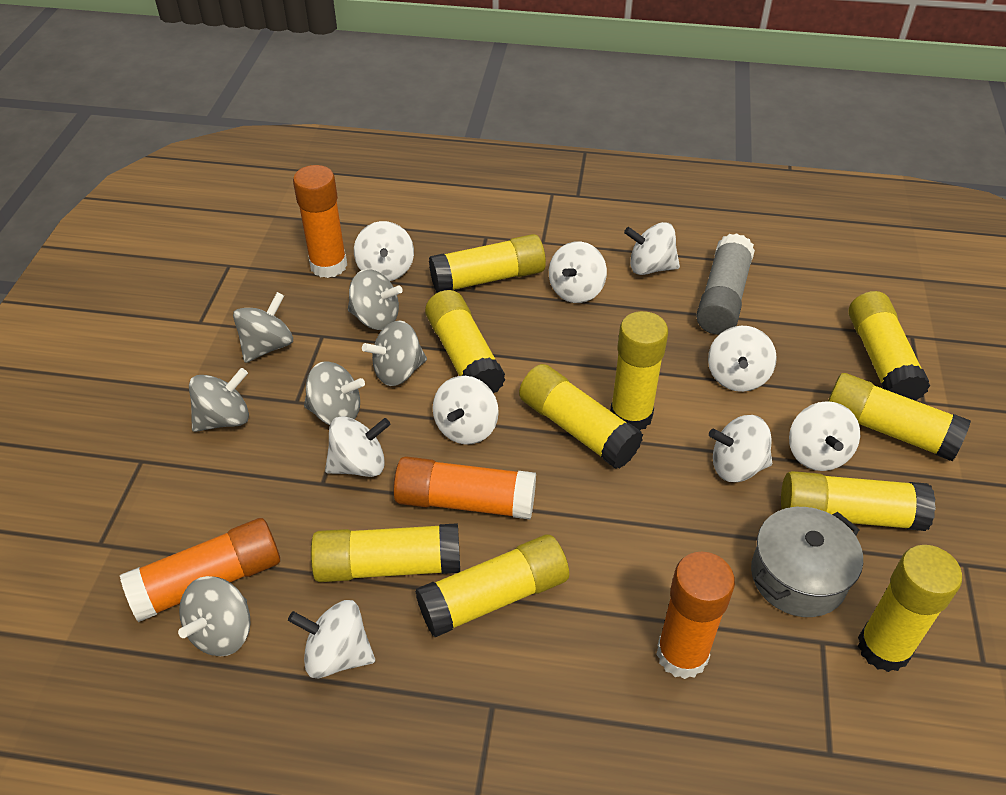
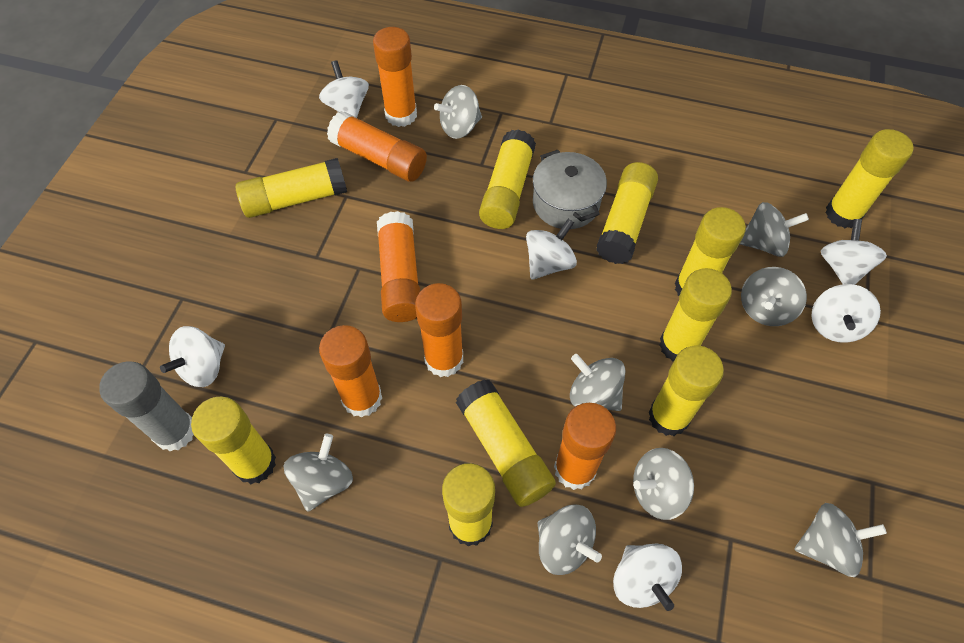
grey spinning top: 6 -> 8
orange glue stick: 4 -> 6
white spinning top: 9 -> 6

